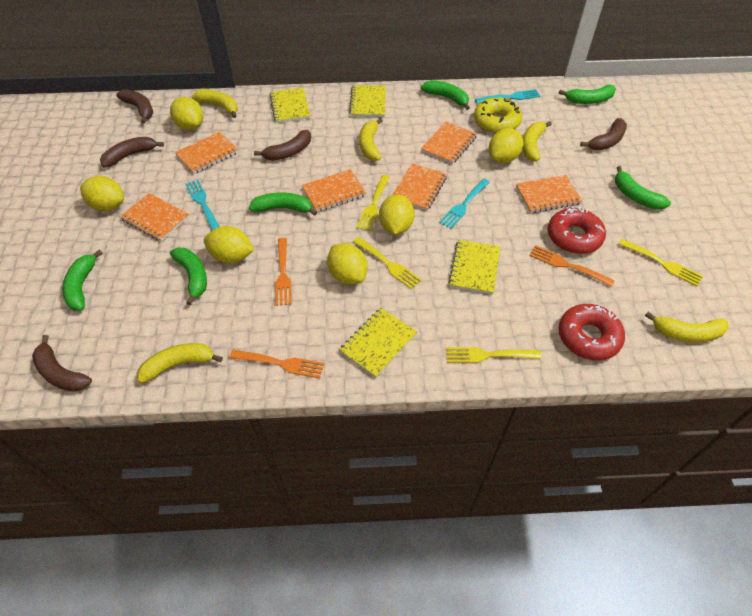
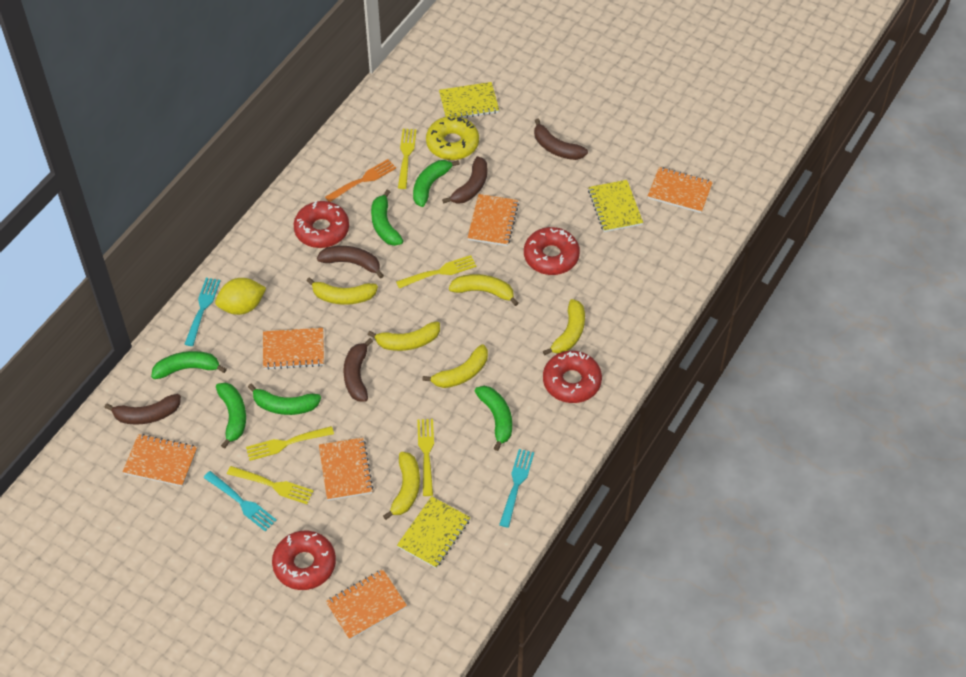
orange fork: 3 -> 1
red donut: 2 -> 4
yellow banana: 5 -> 6
yellow fork: 4 -> 5
yellow lemon: 6 -> 1
yellow notebook: 4 -> 3

